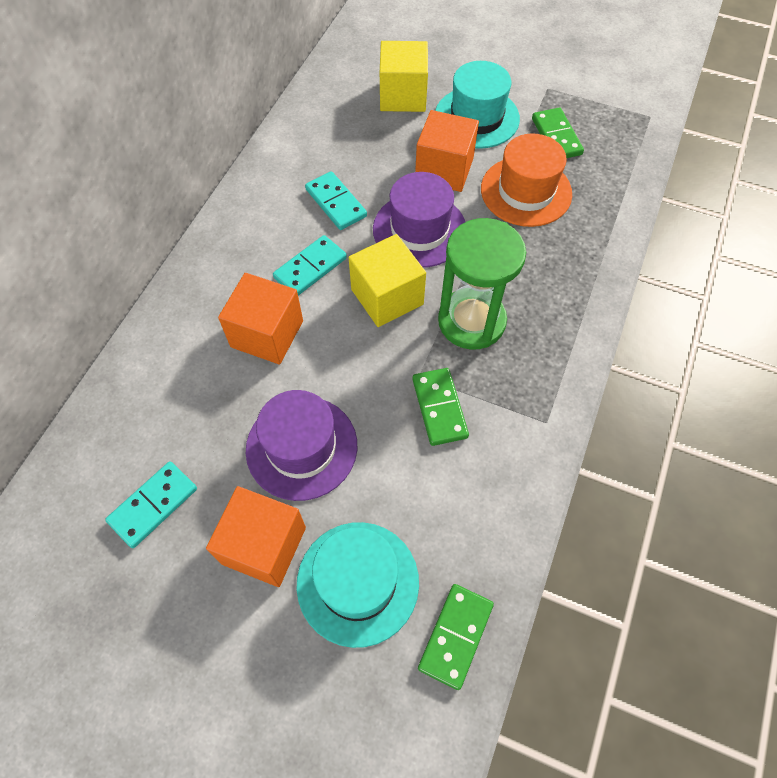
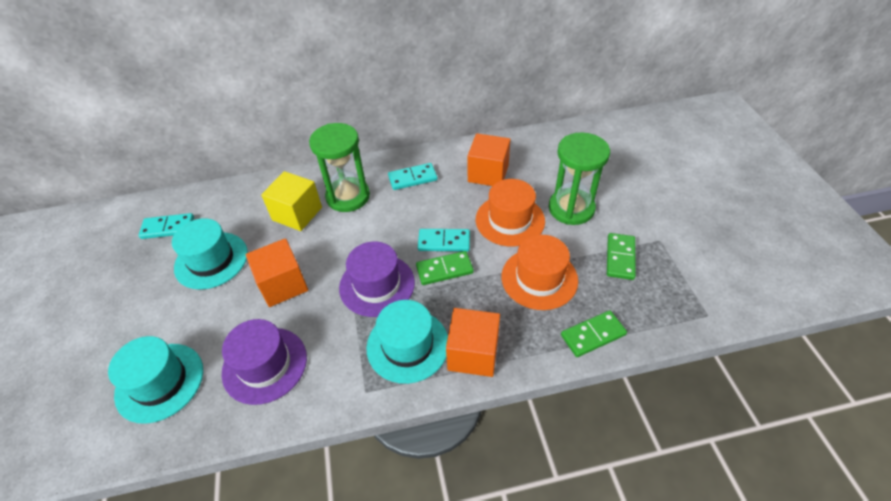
green hourglass: 1 -> 2
orange hat: 1 -> 2
turquoise hat: 2 -> 3
yellow cube: 2 -> 1

